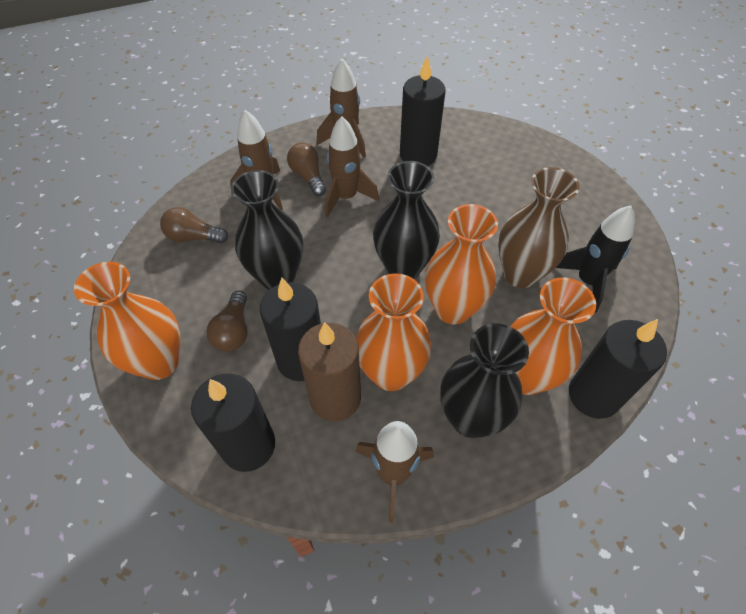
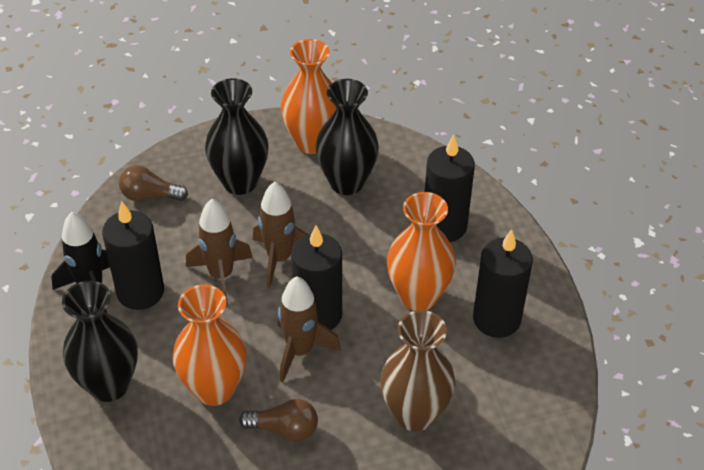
brown candle: 1 -> 0
brown light bulb: 3 -> 2
brown rocket: 4 -> 3
orange vase: 4 -> 3

